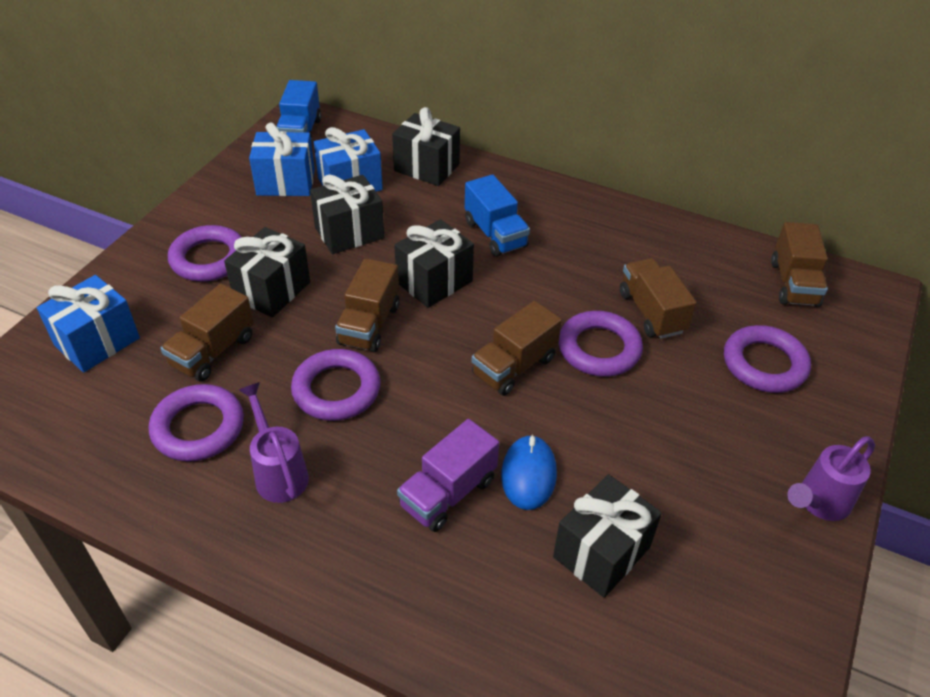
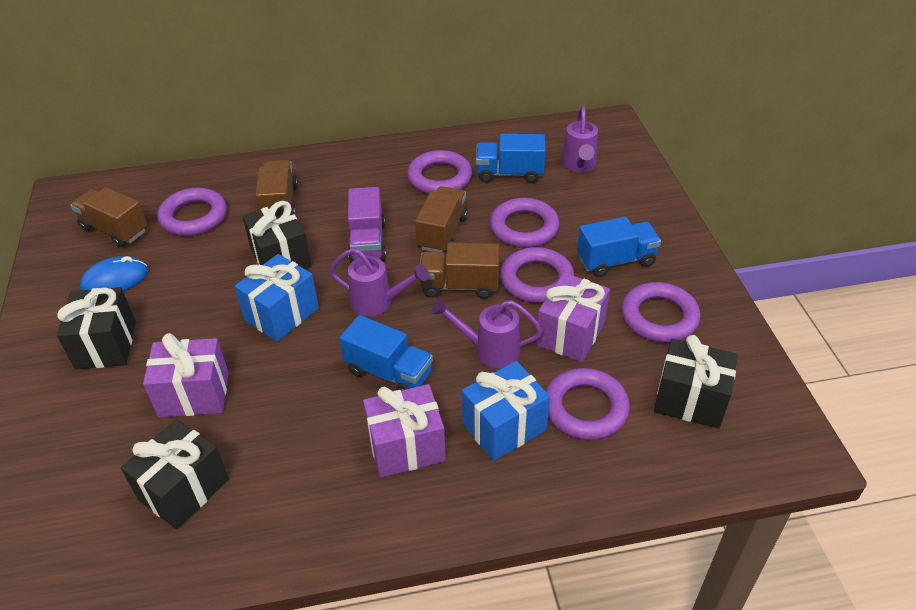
black gift: 5 -> 4
blue gift: 3 -> 2
blue truck: 2 -> 3
brown truck: 5 -> 4
purple gift: 0 -> 3
purple ring: 5 -> 6
purple watering can: 2 -> 3

